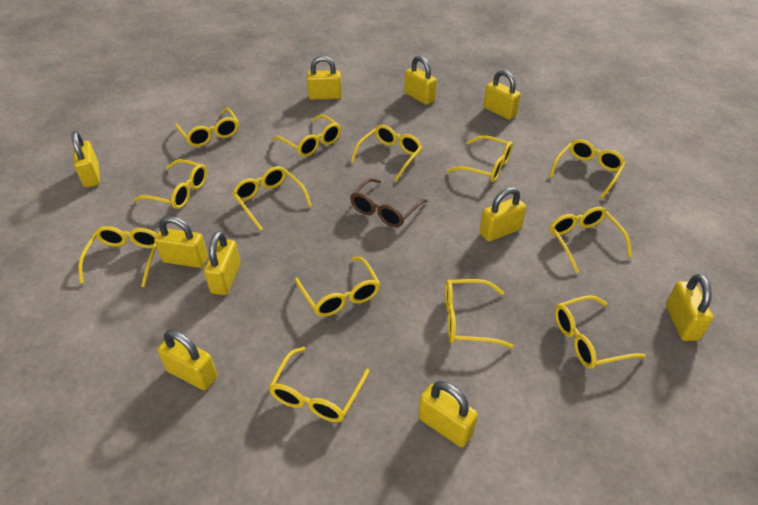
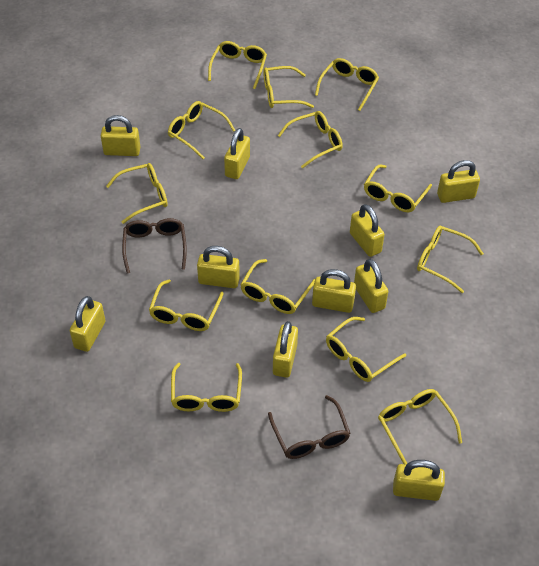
brown glasses: 1 -> 2

